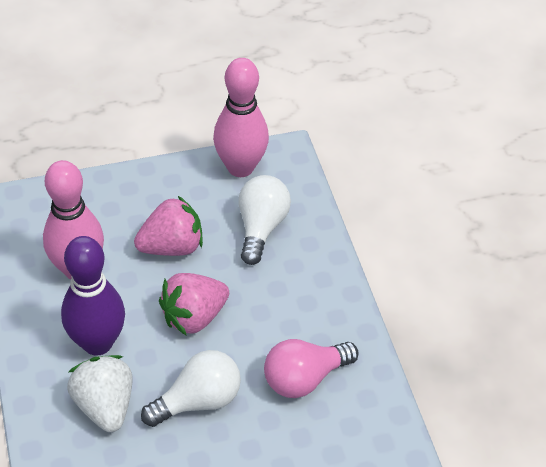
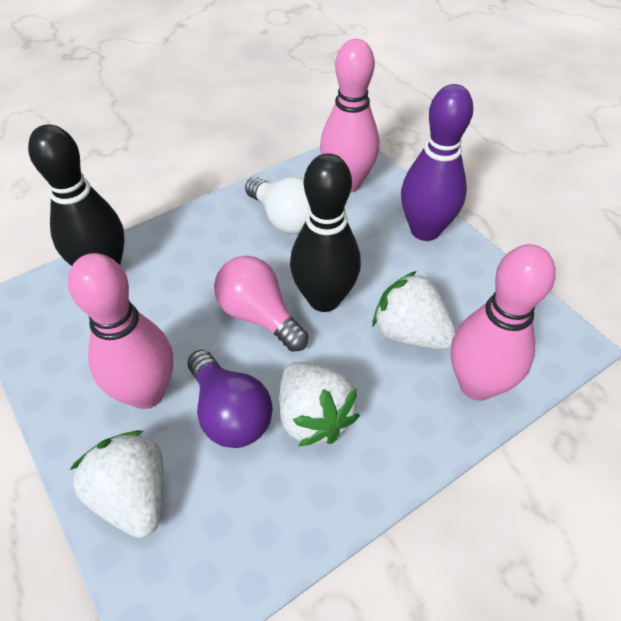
black bowling pin: 0 -> 2
pink bowling pin: 2 -> 3
pink strawberry: 2 -> 0
purple light bulb: 0 -> 1
white light bulb: 2 -> 1
white strawberry: 1 -> 3

